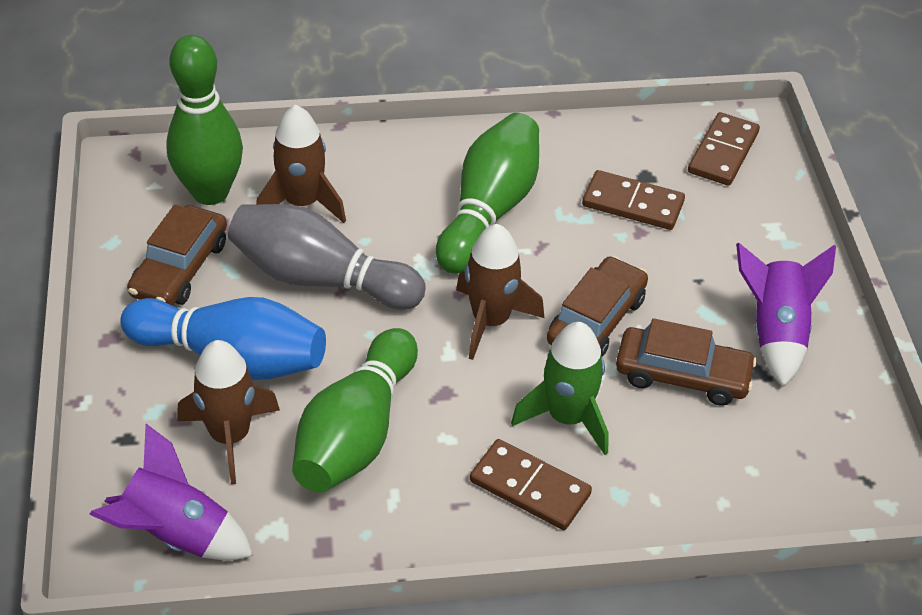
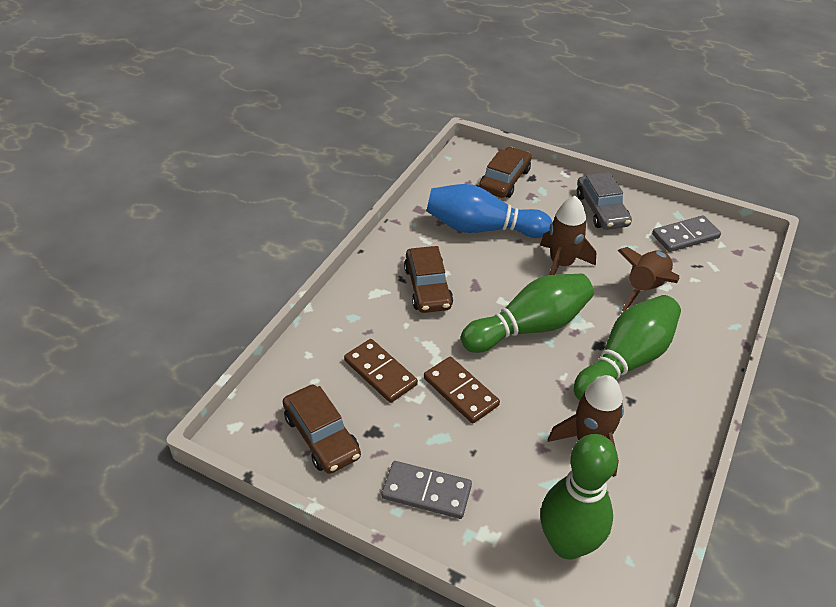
brown domino: 3 -> 2
green rocket: 1 -> 0
grey bowling pin: 1 -> 0
grey car: 0 -> 1
grey domino: 0 -> 2
purple rocket: 2 -> 0

